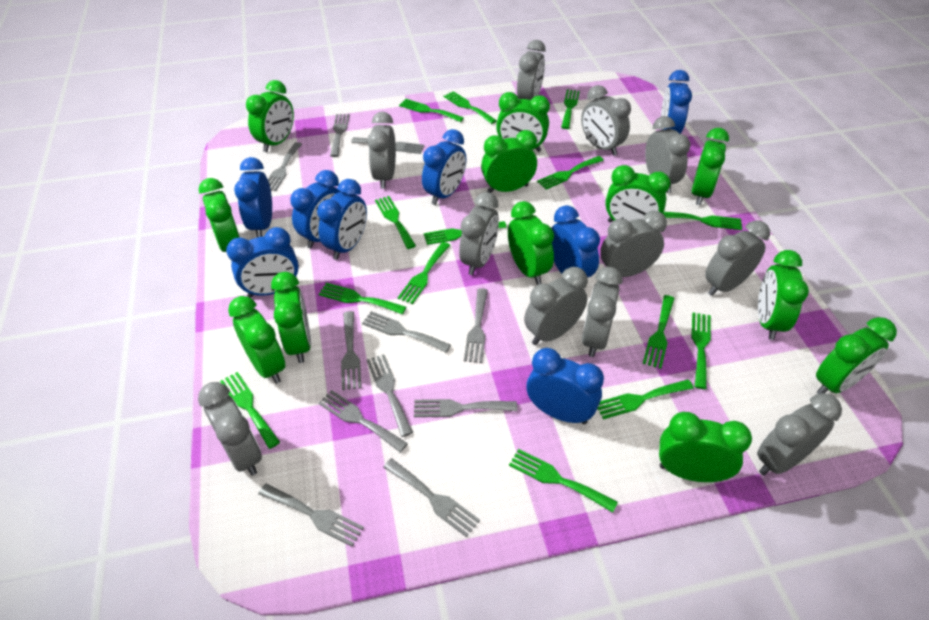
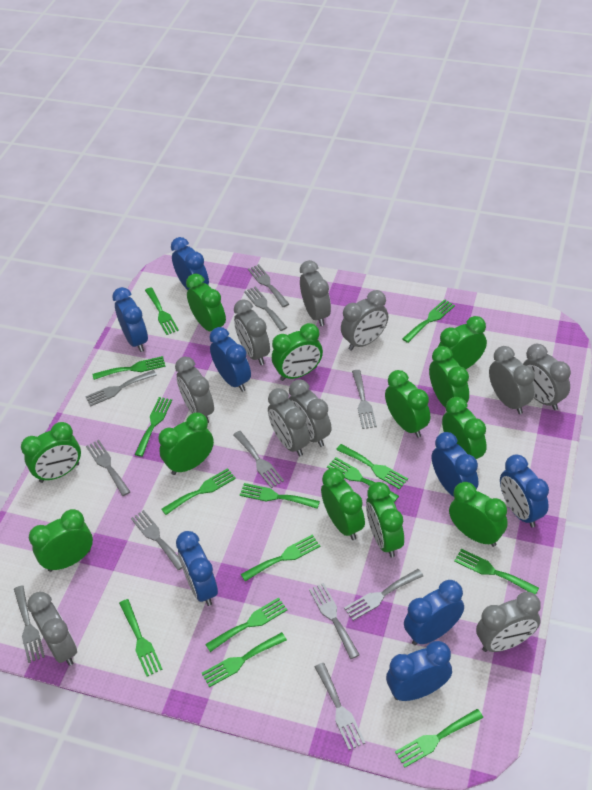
grey clock: 11 -> 10

